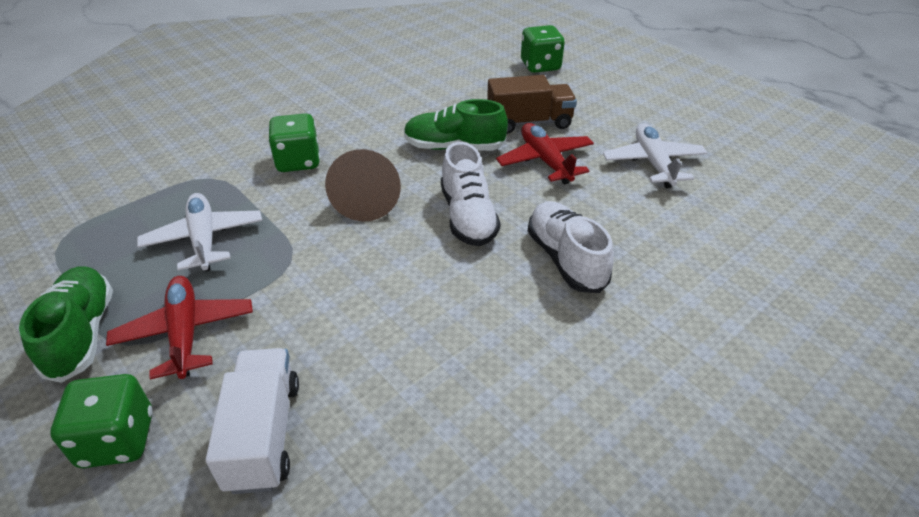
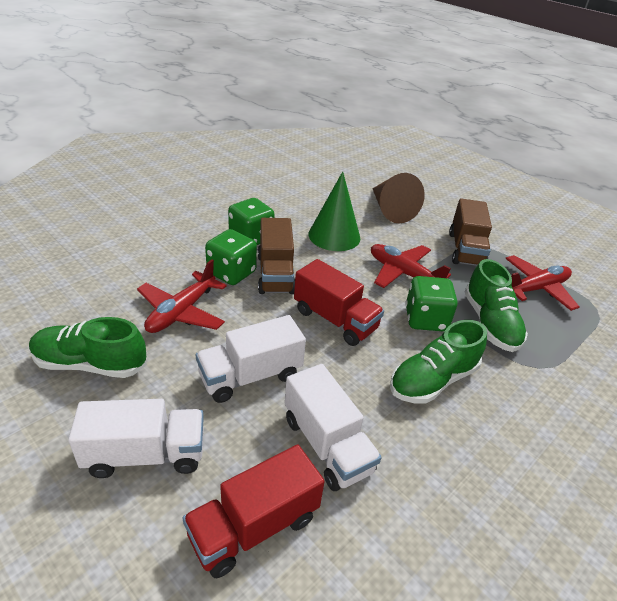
brown truck: 1 -> 2
green cone: 0 -> 1
green shoe: 2 -> 3
red plane: 2 -> 3
red truck: 0 -> 2
white plane: 2 -> 0
white shoe: 2 -> 0
white truck: 1 -> 3

